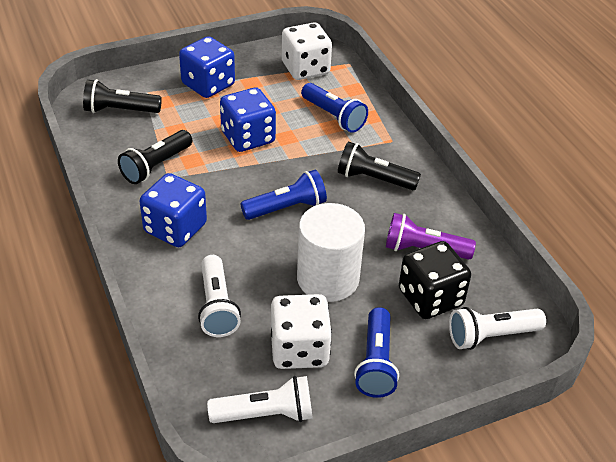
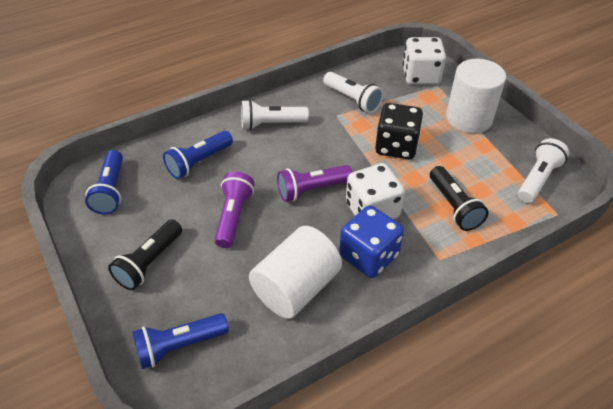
black flashlight: 3 -> 2
blue dice: 3 -> 1
purple flashlight: 1 -> 2
white cylinder: 1 -> 2

